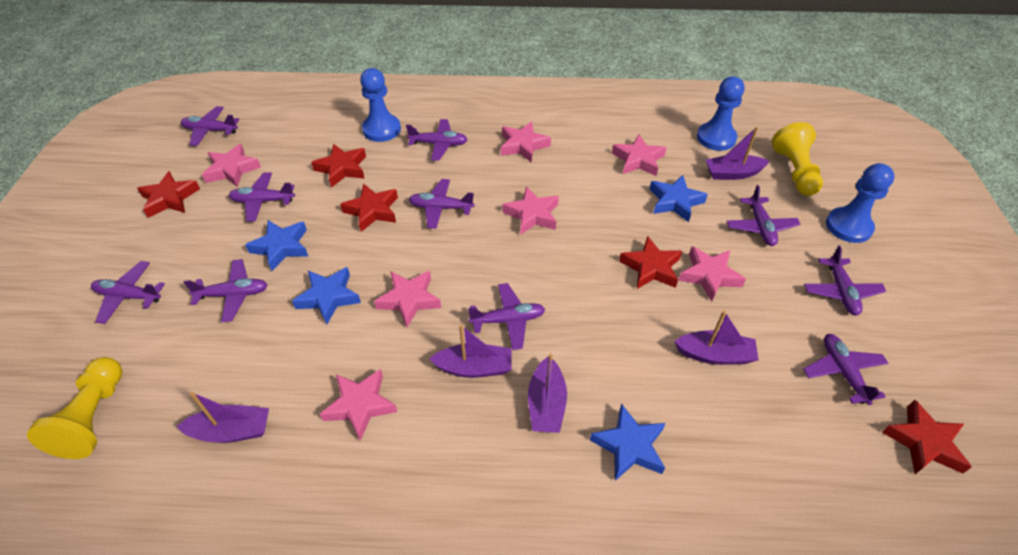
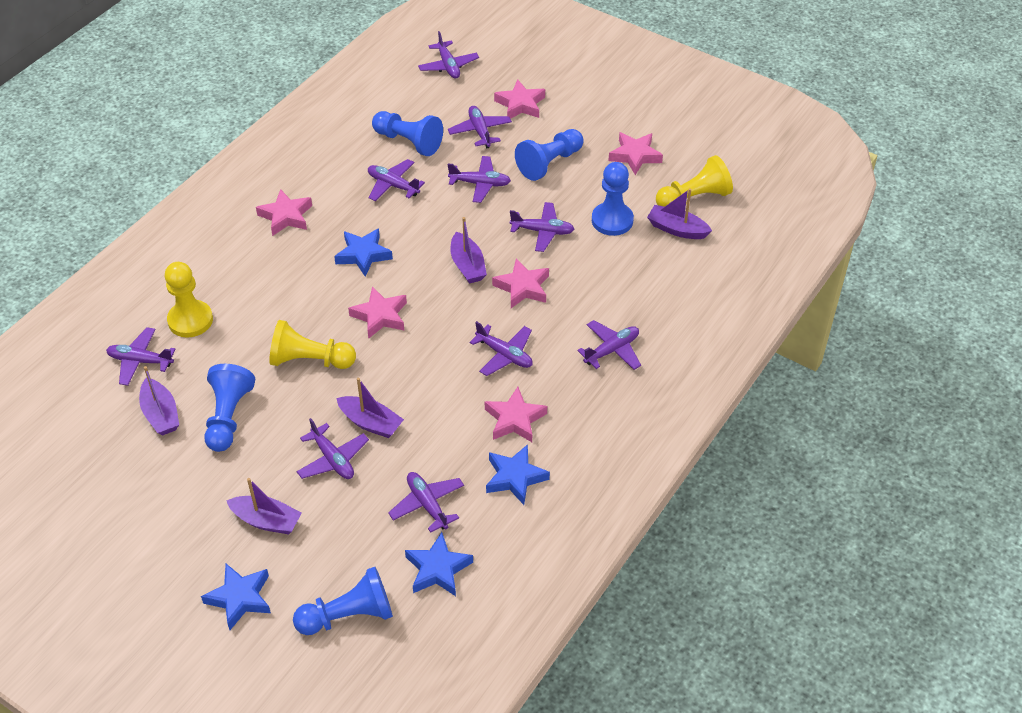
blue pawn: 3 -> 5
pink star: 7 -> 6
red star: 5 -> 0
yellow pawn: 2 -> 3

